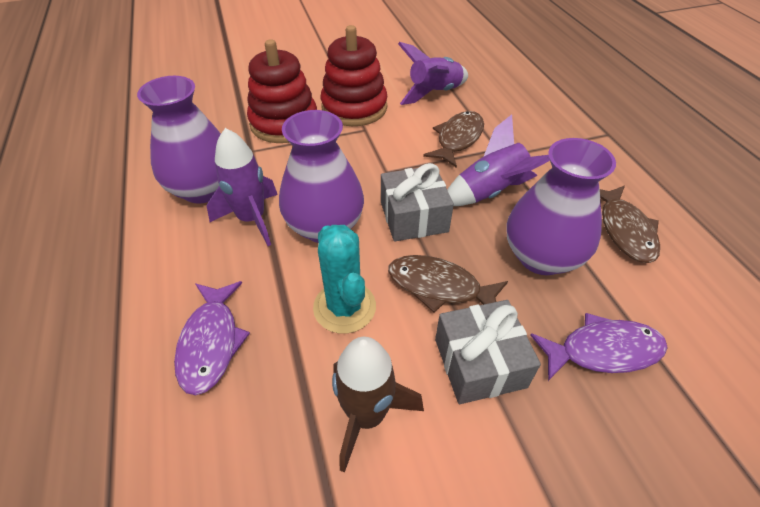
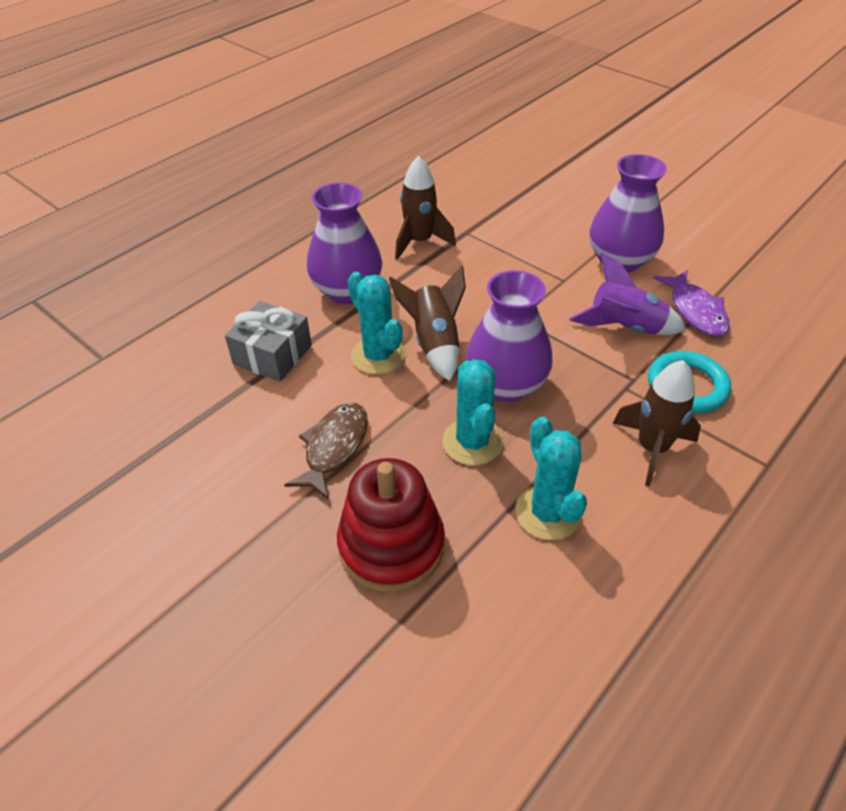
brown fish: 3 -> 1
brown rocket: 1 -> 3
grey gift: 2 -> 1
purple fish: 2 -> 1
purple rocket: 3 -> 1
red stacking toy: 2 -> 1
turquoise cactus: 1 -> 3
turquoise ring: 0 -> 1

